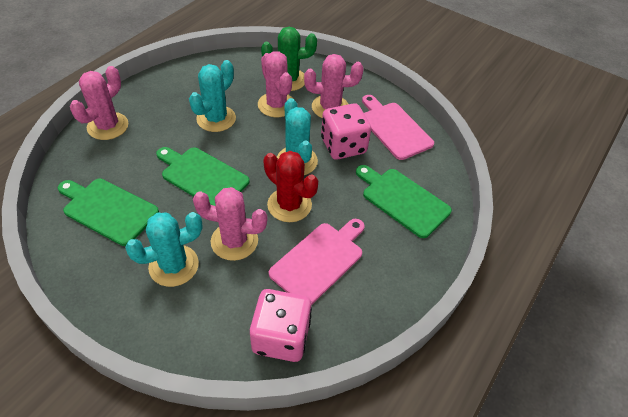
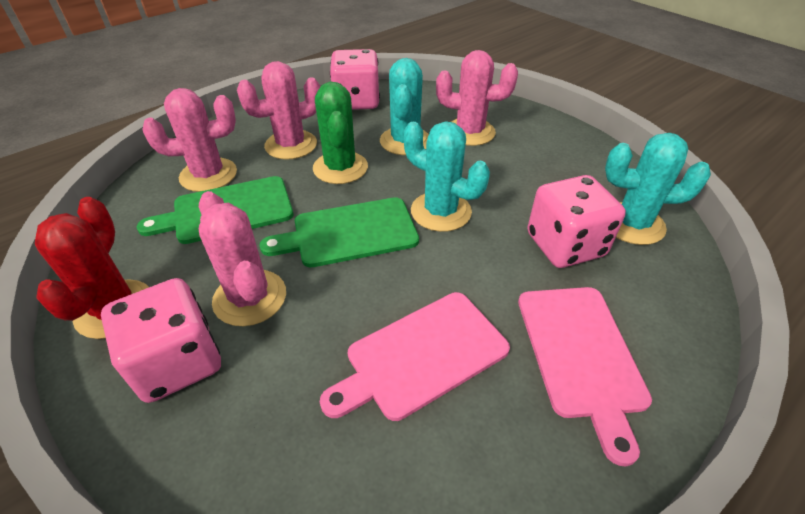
green cutting board: 3 -> 2
pink dice: 2 -> 3

